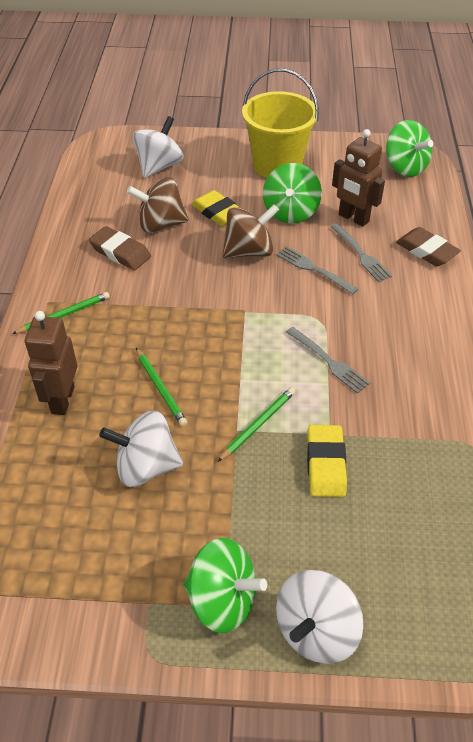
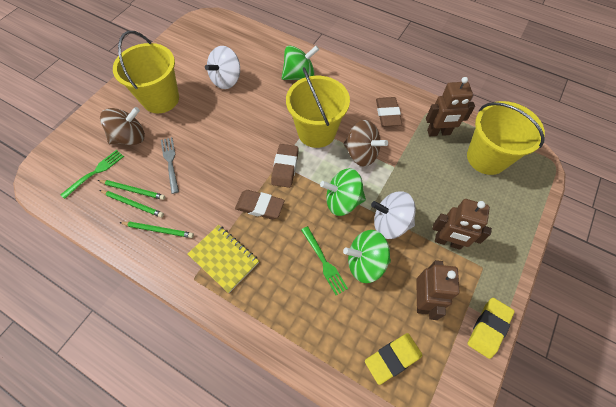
brown eraser: 2 -> 3
brown robot: 2 -> 3
green fork: 0 -> 2
grey fork: 3 -> 1
white spinning top: 3 -> 2
yellow bucket: 1 -> 3
yellow notebook: 0 -> 1

